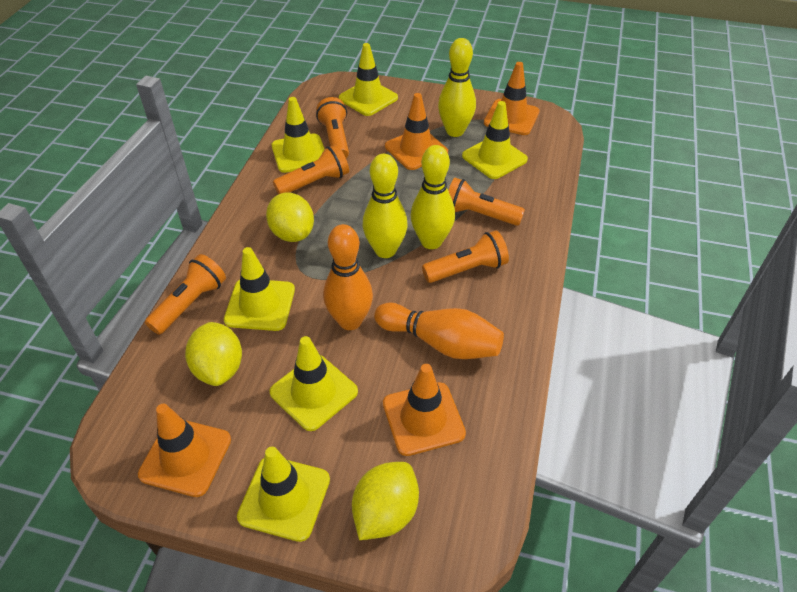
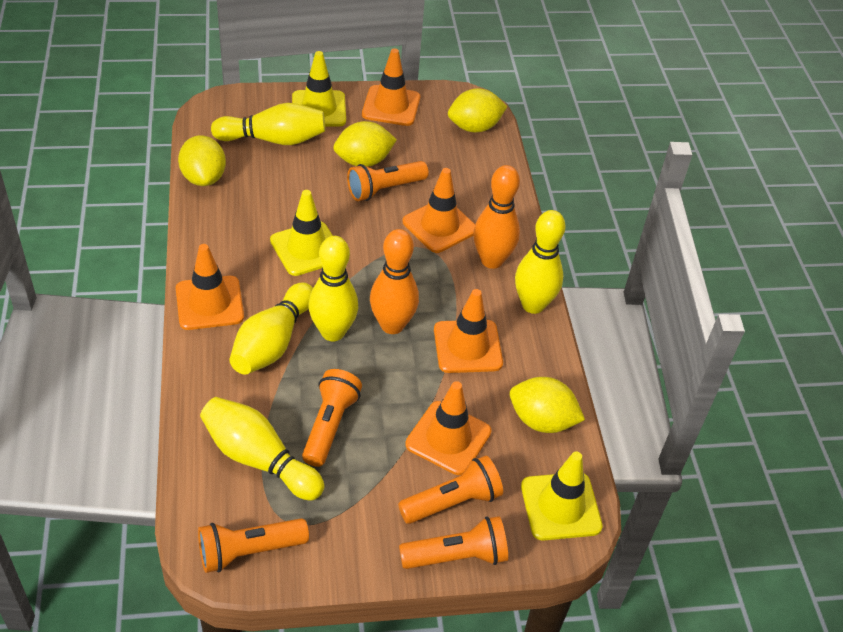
orange traffic cone: 4 -> 5
yellow bowling pin: 3 -> 5
yellow lemon: 3 -> 4
yellow traffic cone: 6 -> 3

